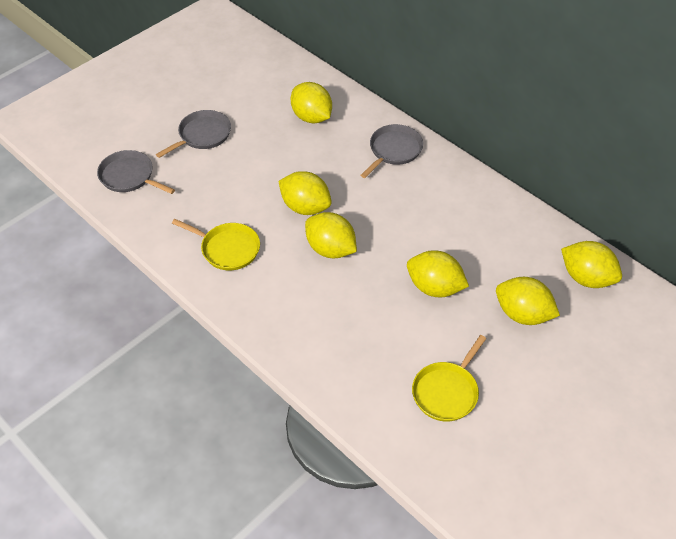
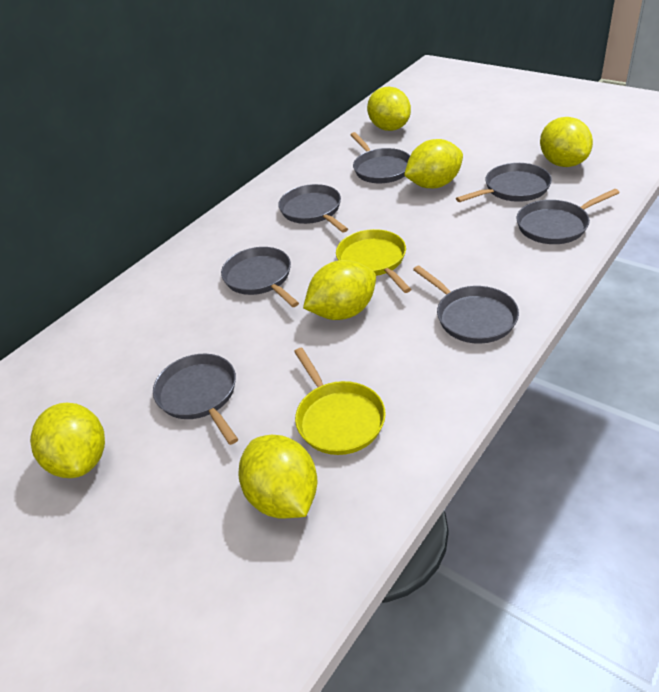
grey pan: 3 -> 7

